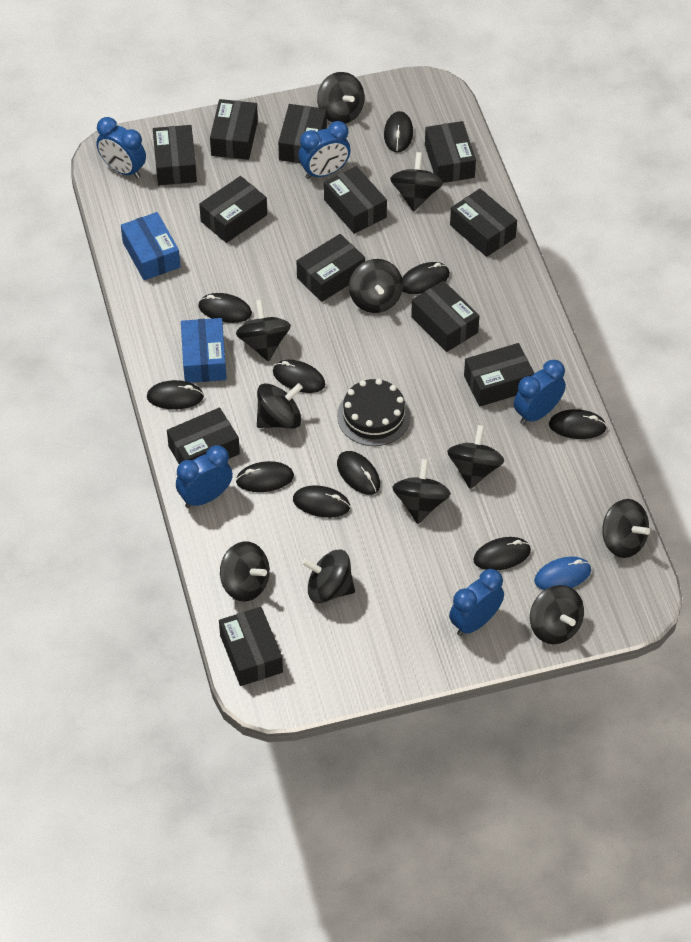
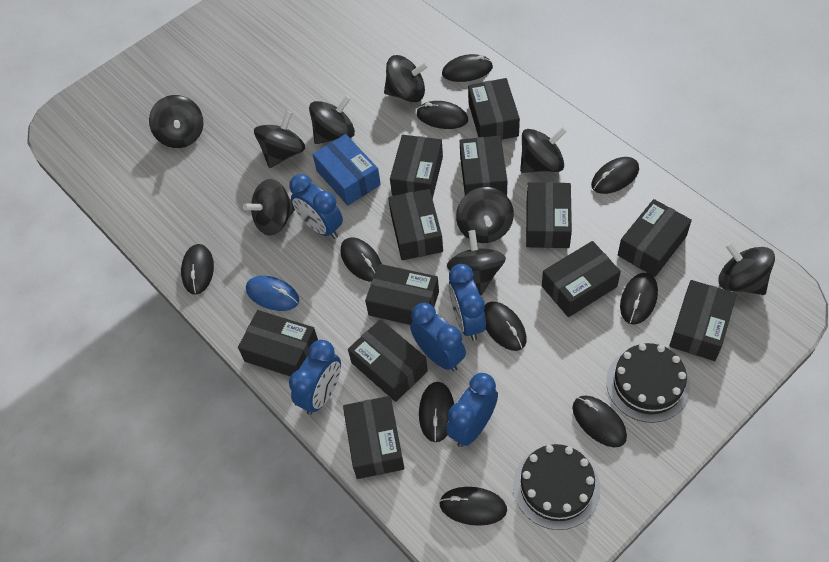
black cake: 1 -> 2
black spinning top: 11 -> 9
blue box: 2 -> 1

